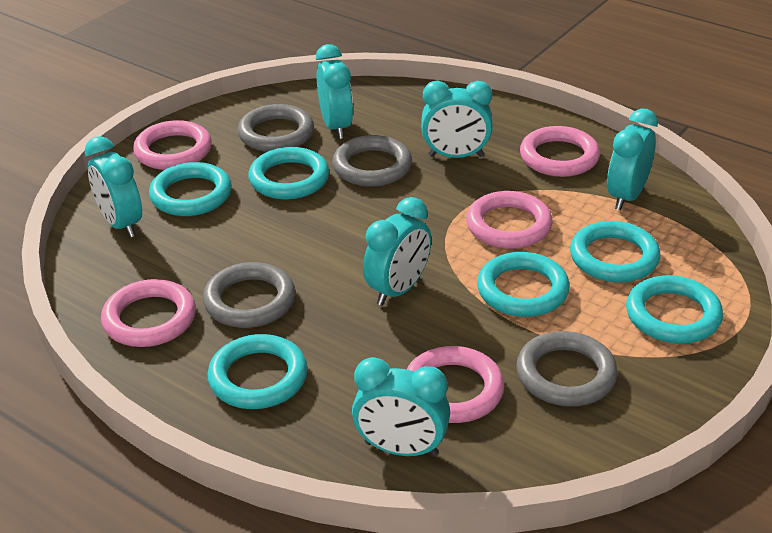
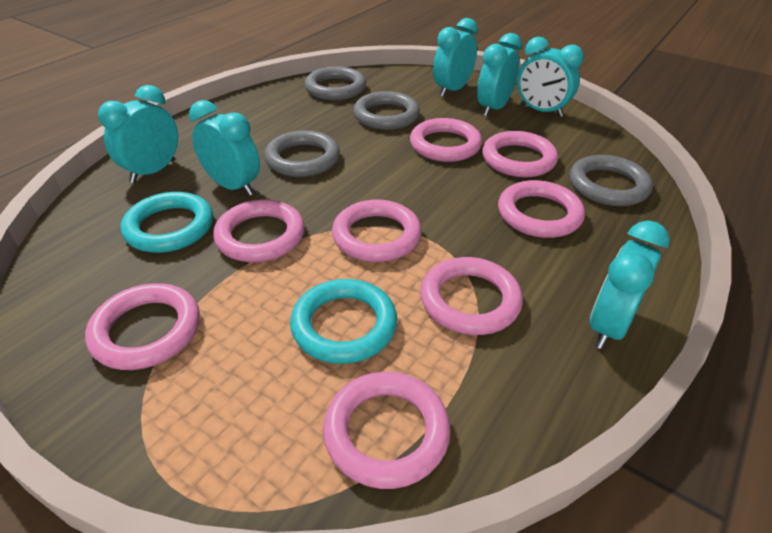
pink ring: 5 -> 8
turquoise ring: 6 -> 2

